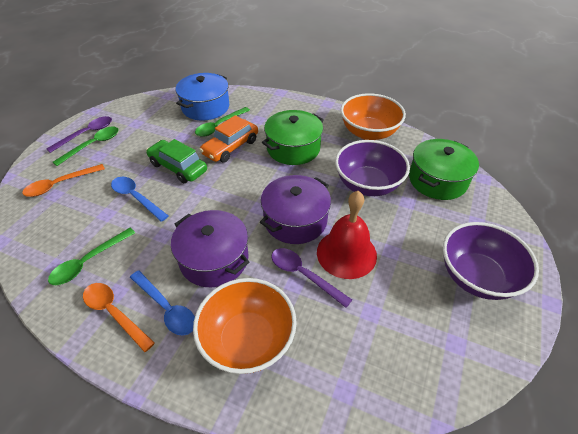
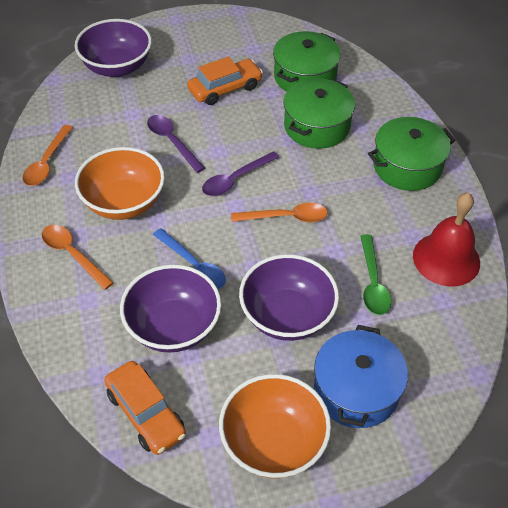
blue spoon: 2 -> 1
green car: 1 -> 0
green pot: 2 -> 3
green spoon: 3 -> 1
orange car: 1 -> 2
orange spoon: 2 -> 3
purple bowl: 2 -> 3
purple pot: 2 -> 0

